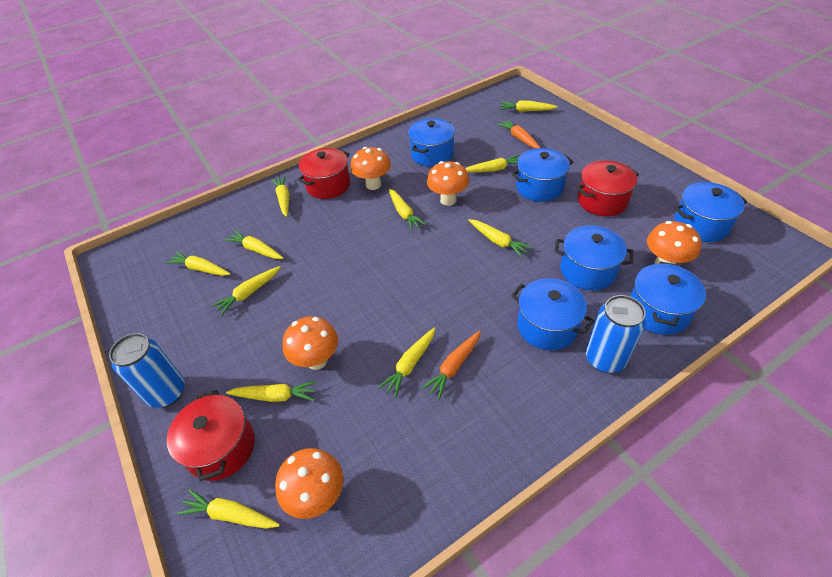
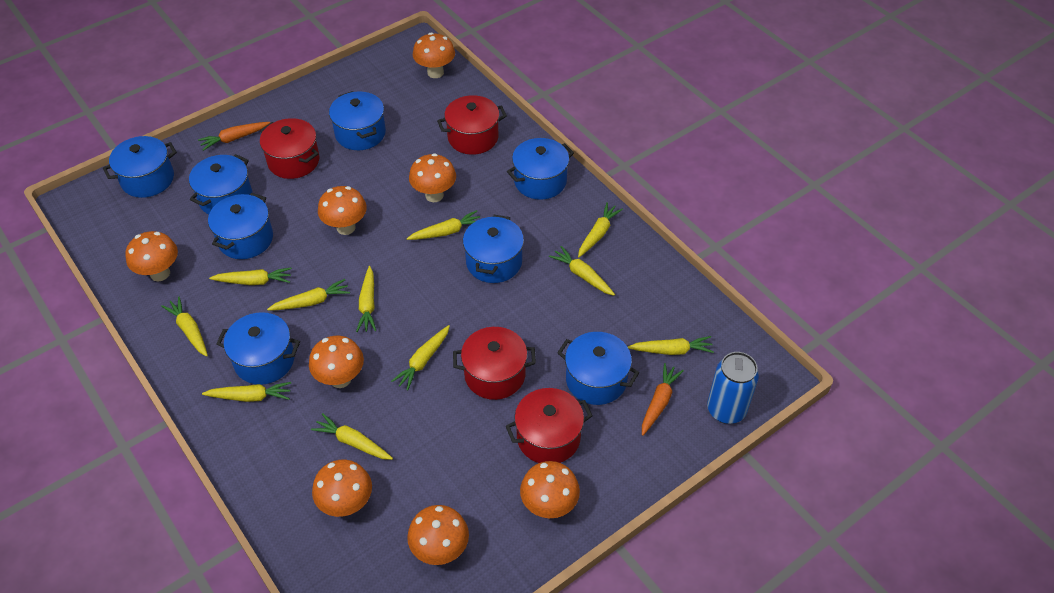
blue can: 2 -> 1
blue pot: 6 -> 8
orange mushroom: 5 -> 8
red pot: 3 -> 4

